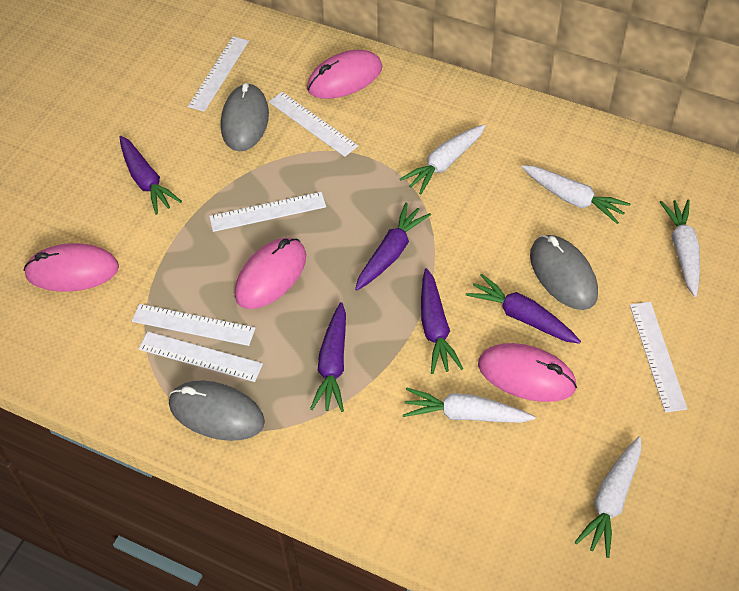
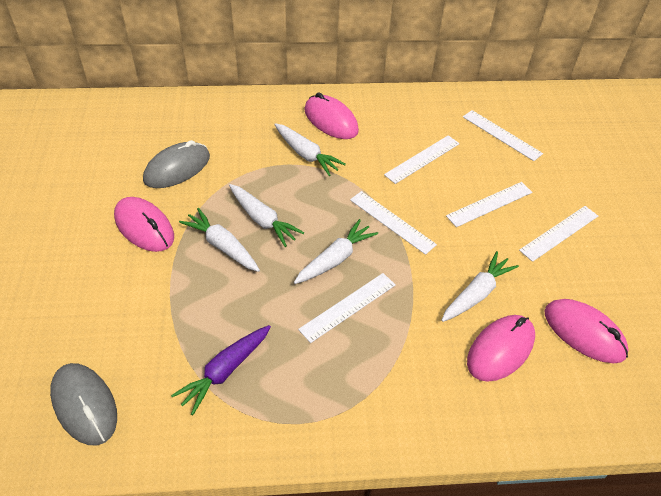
grey mouse: 3 -> 2
purple carrot: 5 -> 1

